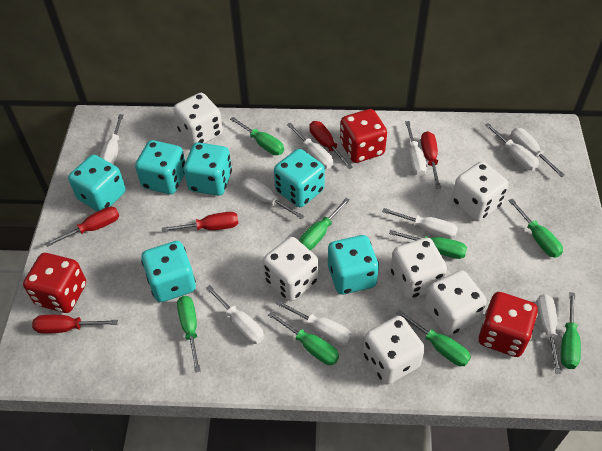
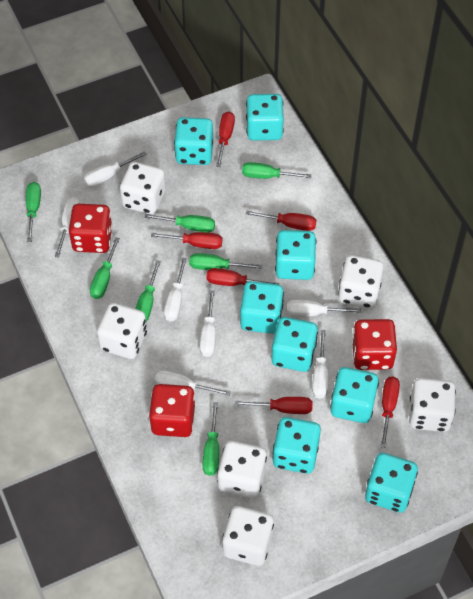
green screwdriver: 8 -> 7
red screwdriver: 5 -> 6
turquoise dice: 6 -> 8
white screwdriver: 10 -> 7

